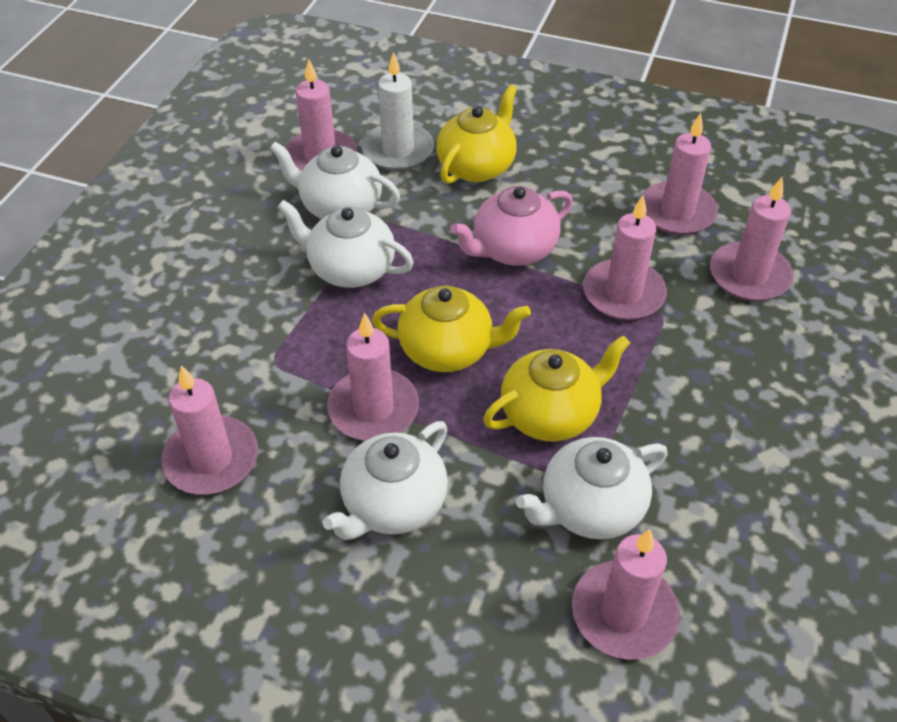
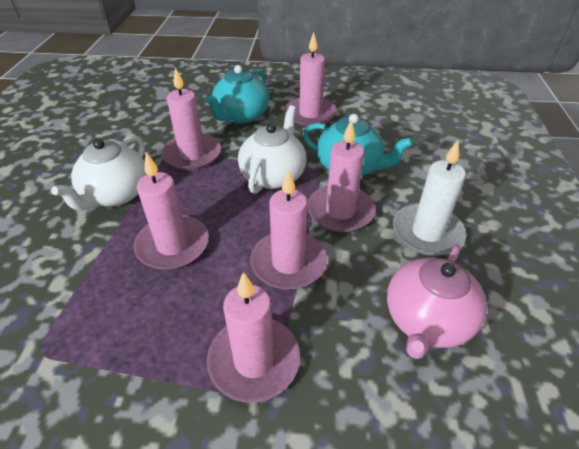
pink candle: 7 -> 6
turquoise teapot: 0 -> 2
white teapot: 4 -> 2
yellow teapot: 3 -> 0

